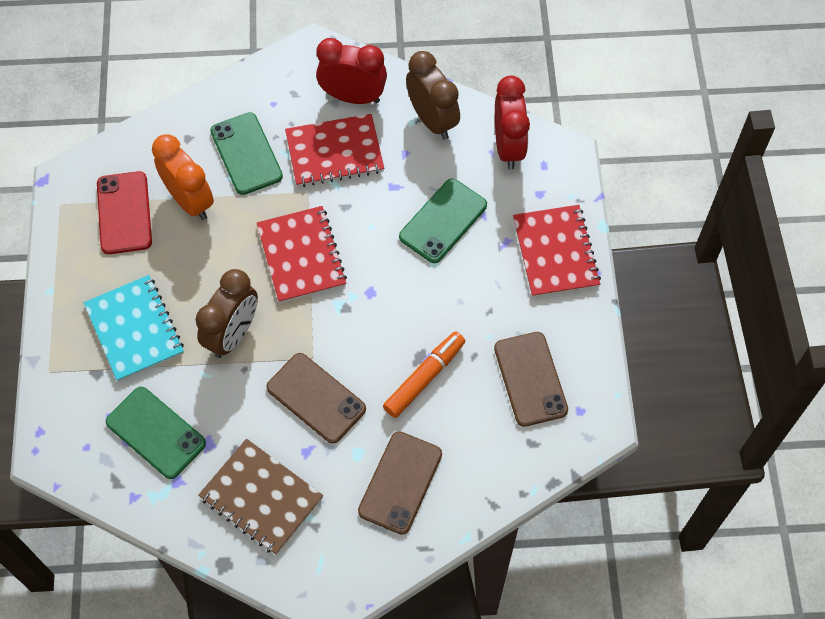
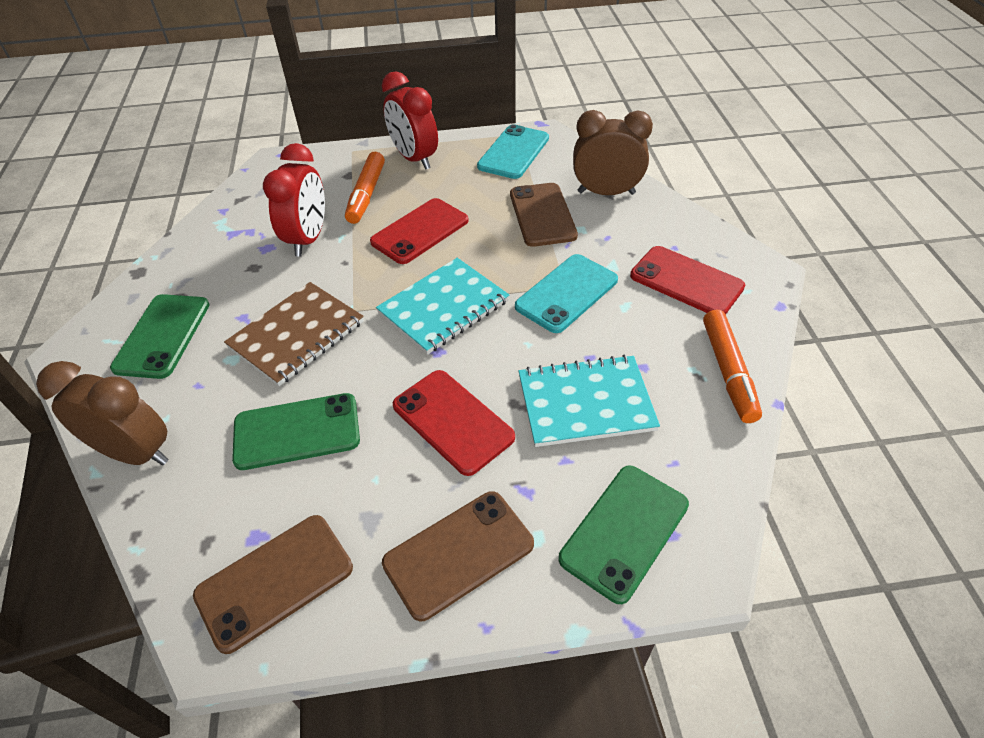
orange clock: 1 -> 0
orange marker: 1 -> 2
red notebook: 3 -> 0
red phone: 1 -> 3
turquoise notebook: 1 -> 2
turquoise phone: 0 -> 2

